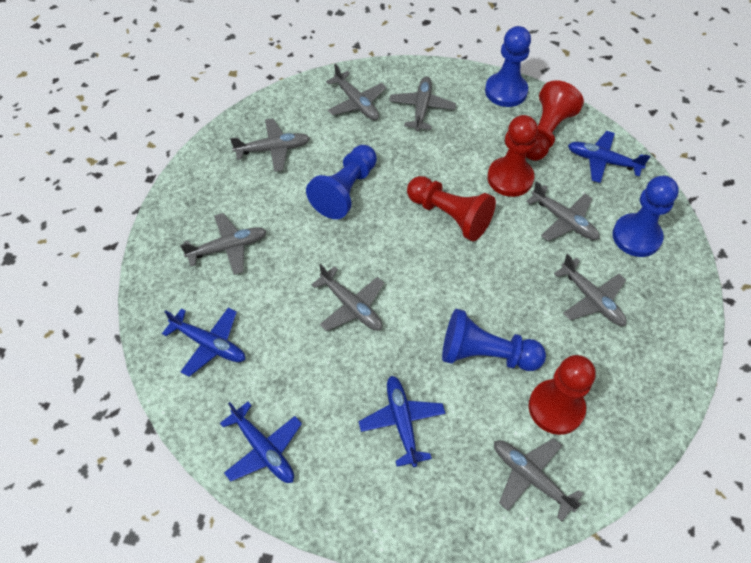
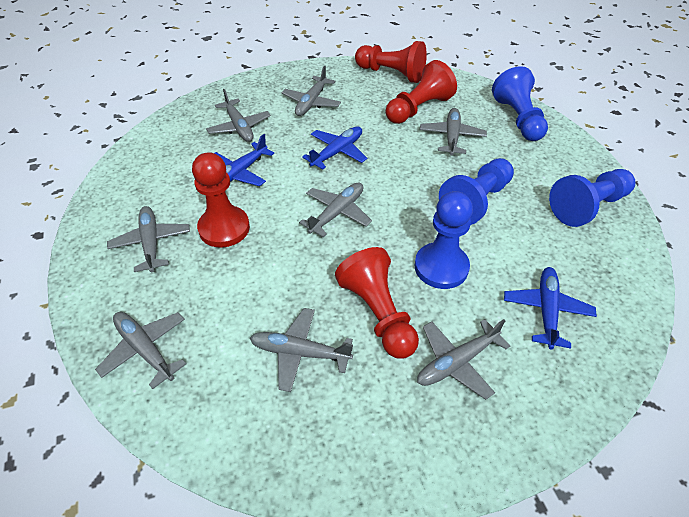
blue plane: 4 -> 3

